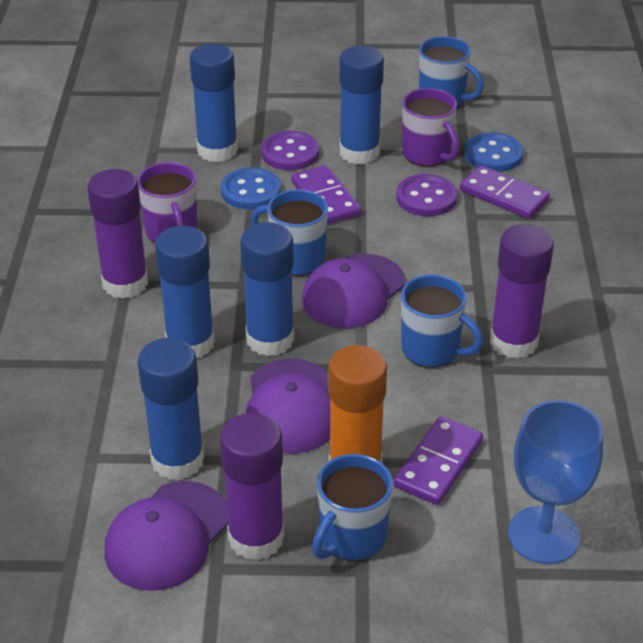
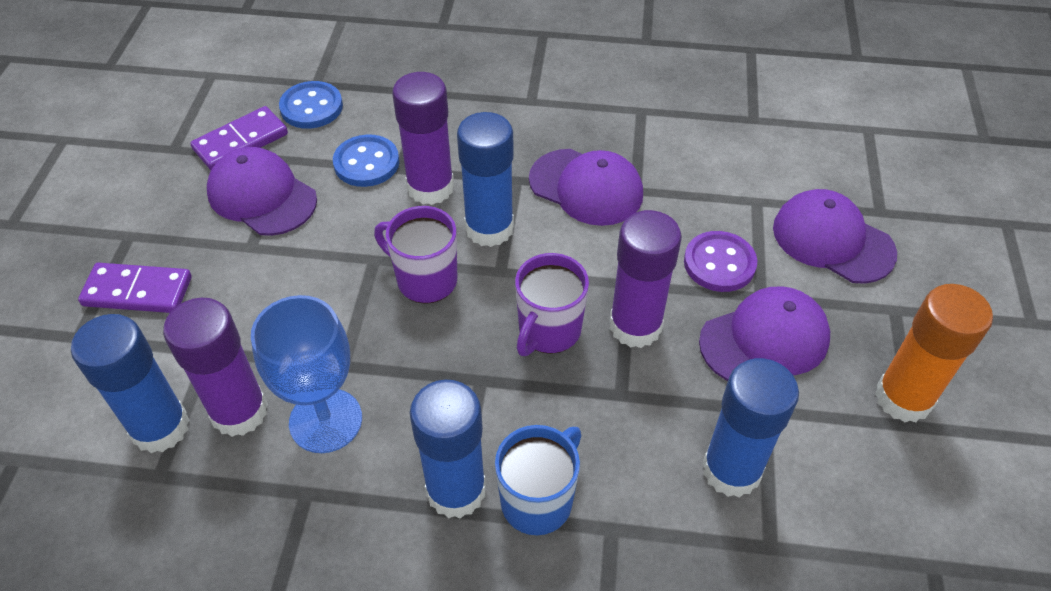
blue glue stick: 5 -> 4
blue mug: 4 -> 1
purple button: 2 -> 1
purple cap: 3 -> 4
purple domino: 3 -> 2

